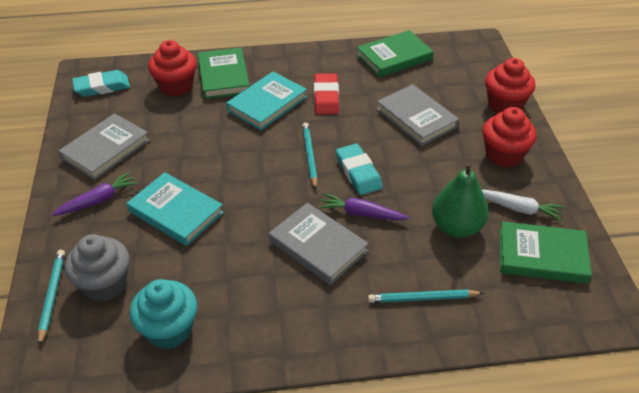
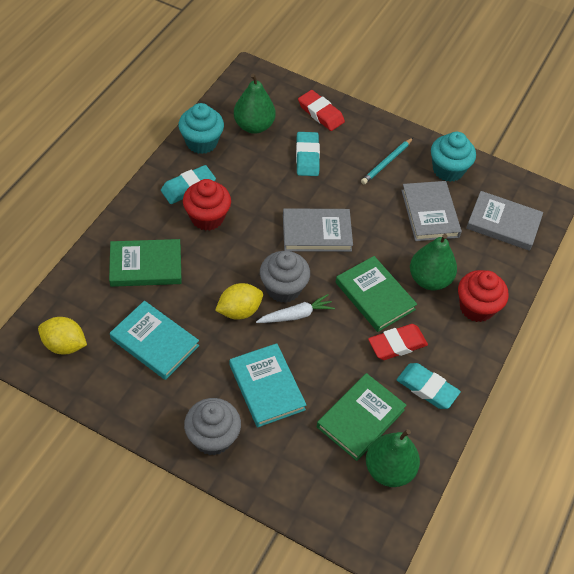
green pear: 1 -> 3
grey cupcake: 1 -> 2
purple carrot: 2 -> 0
red cupcake: 3 -> 2
red eraser: 1 -> 2
turquoise cupcake: 1 -> 2
turquoise eraser: 2 -> 3
turquoise pencil: 3 -> 1
yellow lemon: 0 -> 2

